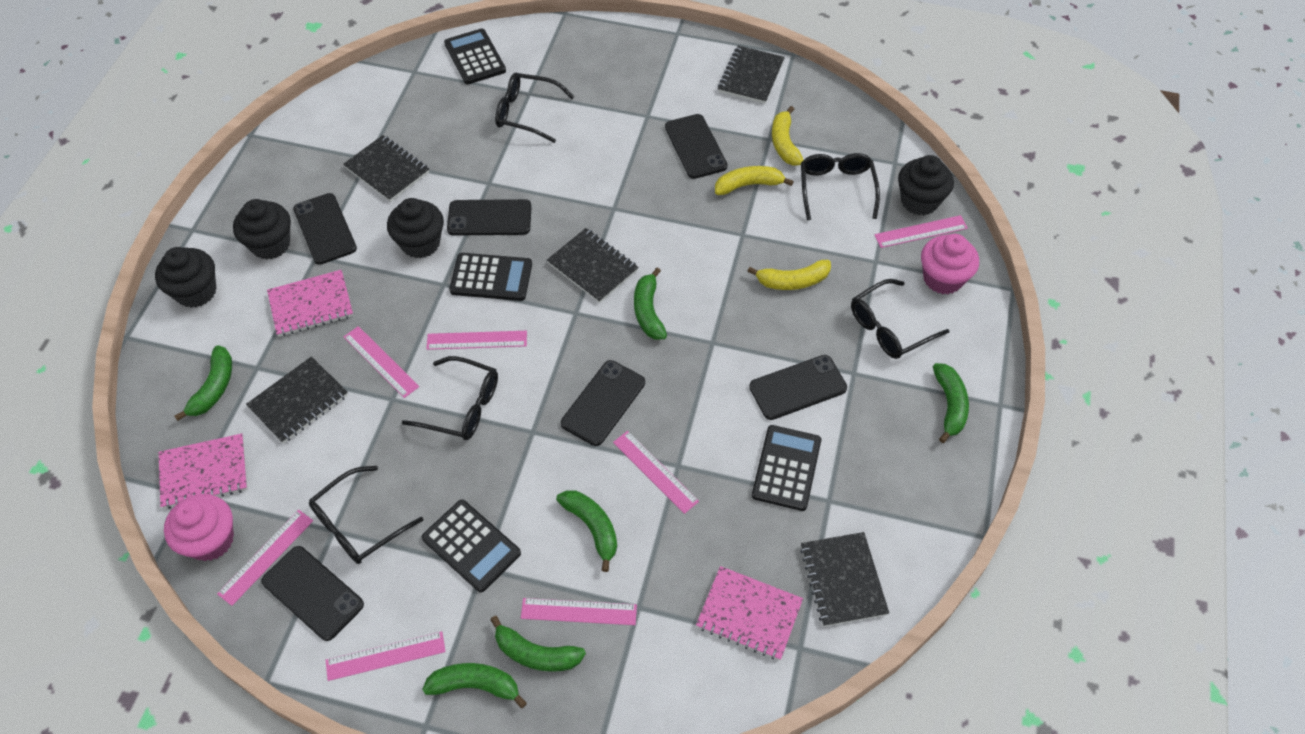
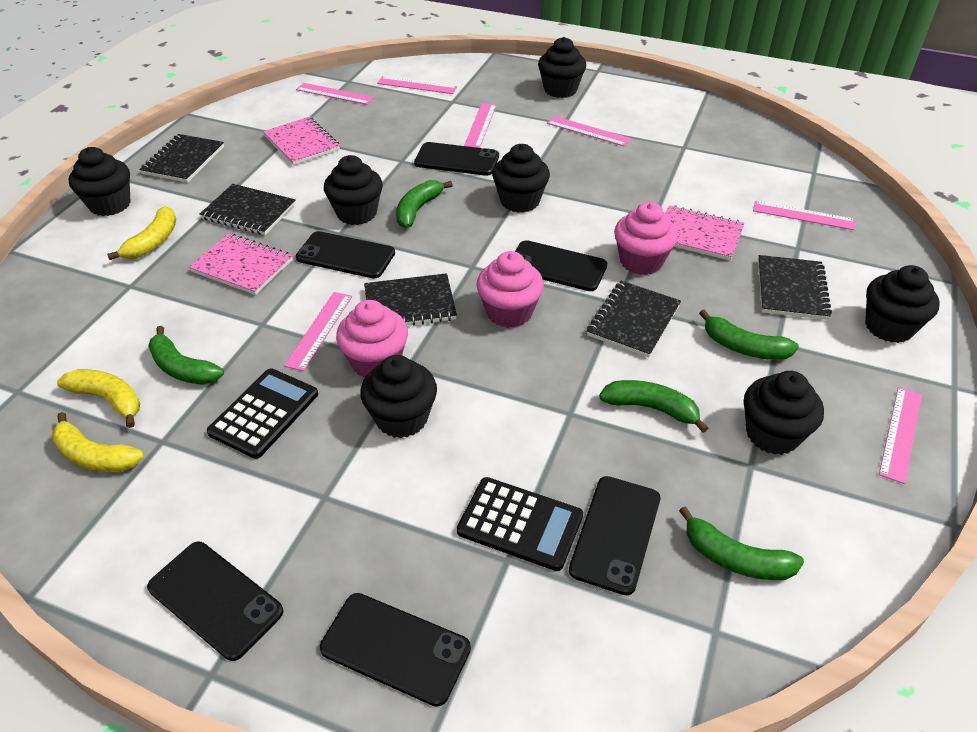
black calculator: 4 -> 2
black cupcake: 4 -> 7
black glasses: 5 -> 0
green banana: 6 -> 5
pink cupcake: 2 -> 3

